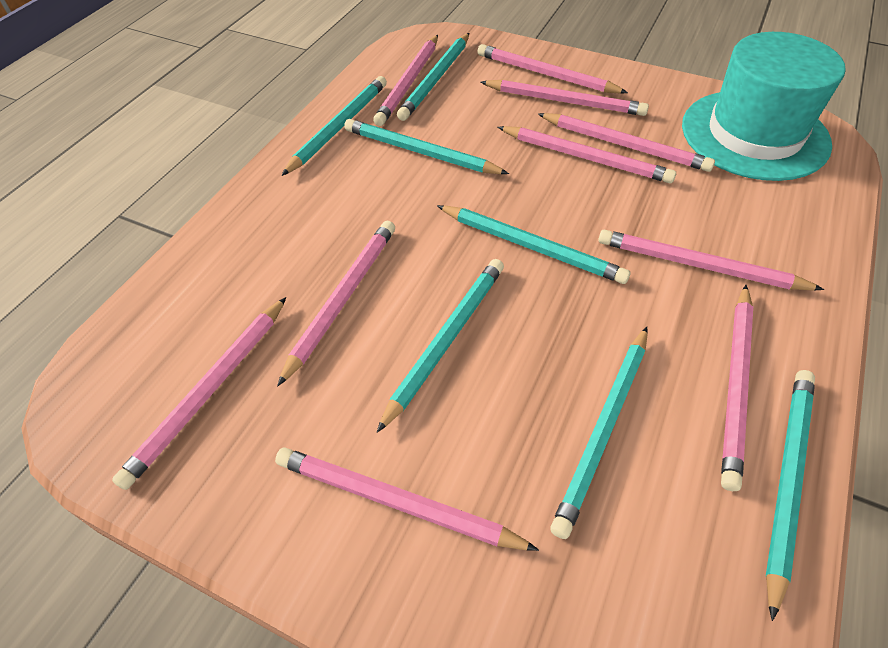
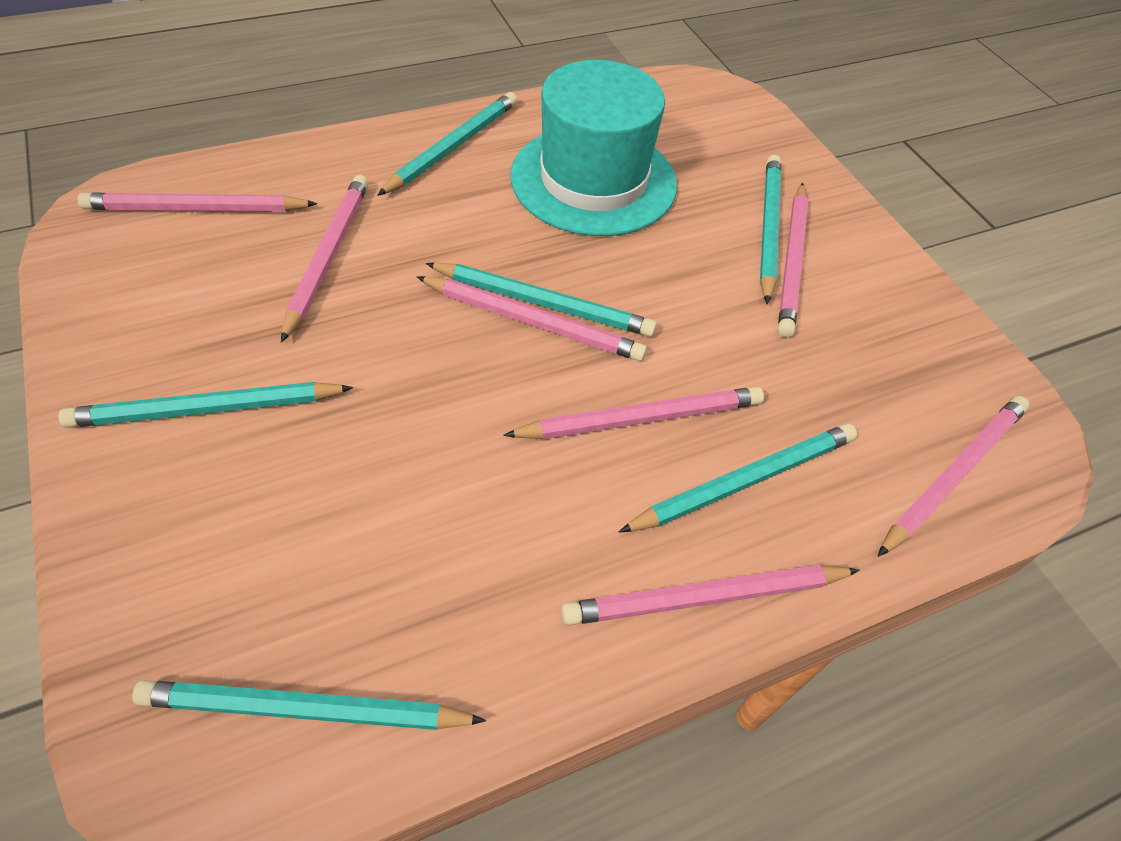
pink pencil: 10 -> 7
turquoise pencil: 7 -> 6

